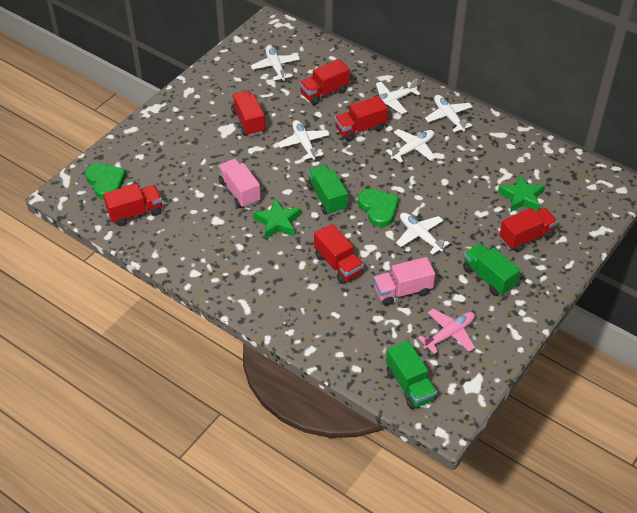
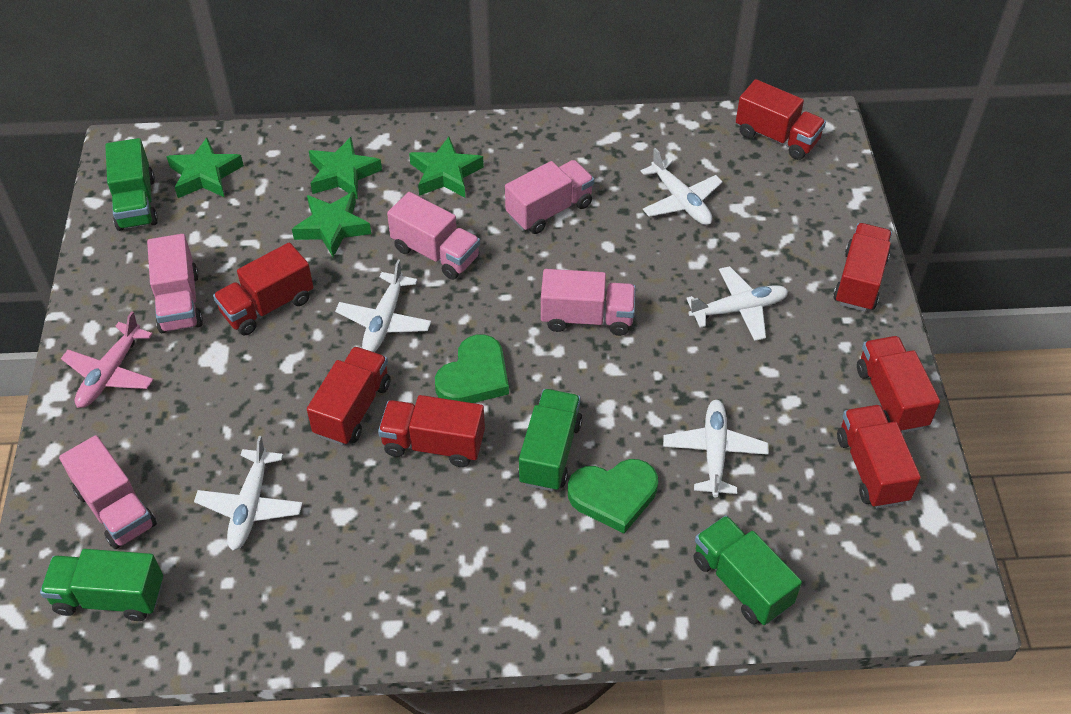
green star: 2 -> 4
green truck: 3 -> 4
pink truck: 2 -> 5
red truck: 6 -> 7
white plane: 6 -> 5

